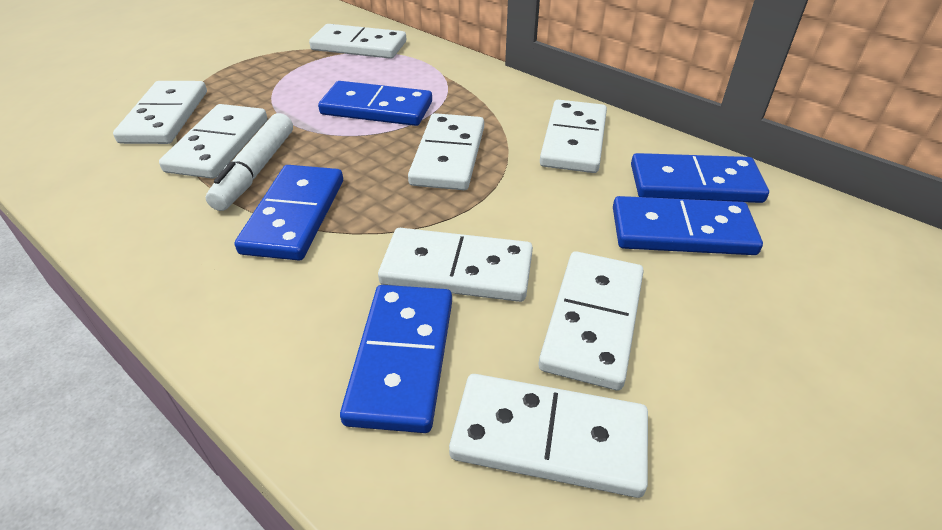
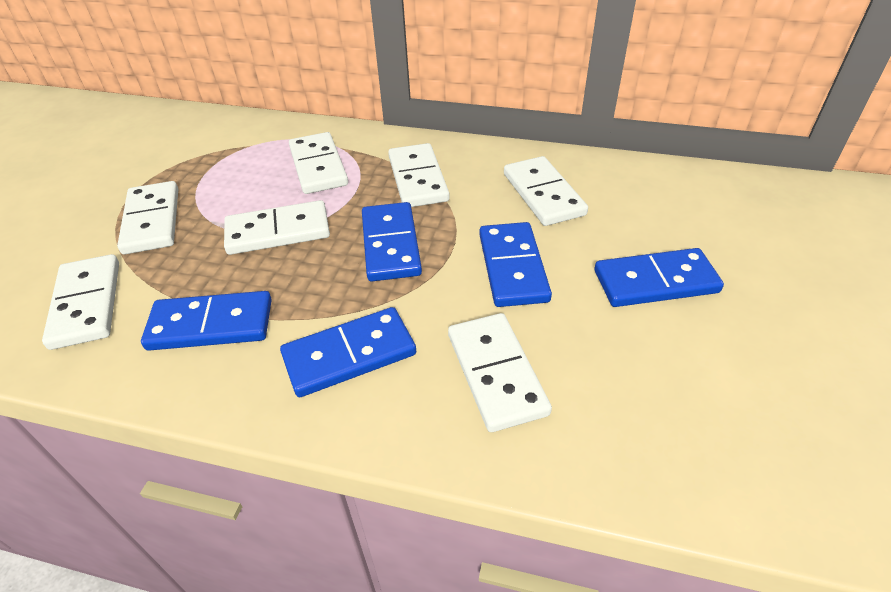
white domino: 8 -> 7
white marker: 1 -> 0

